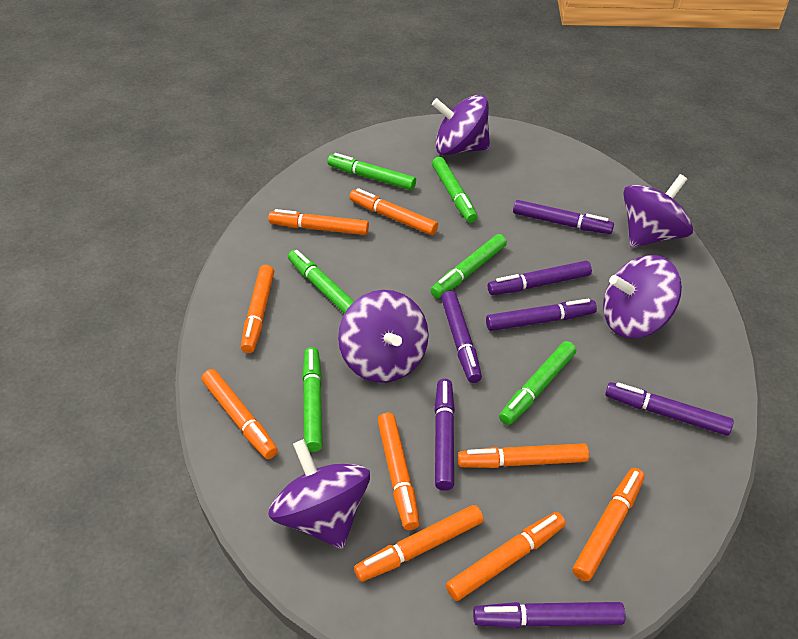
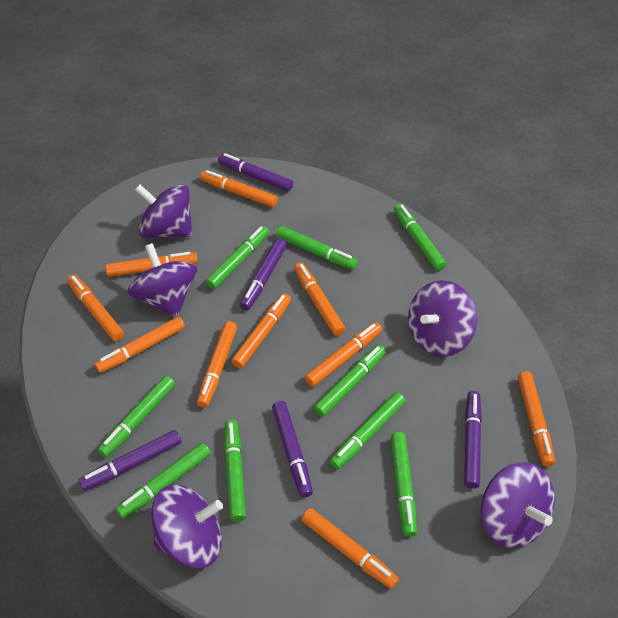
green marker: 6 -> 9
orange marker: 9 -> 10
purple marker: 7 -> 5

